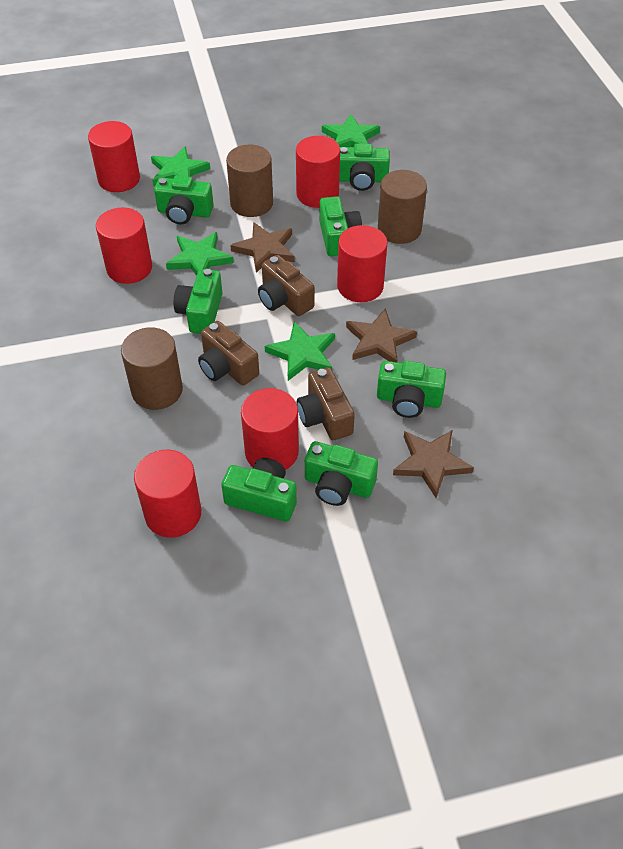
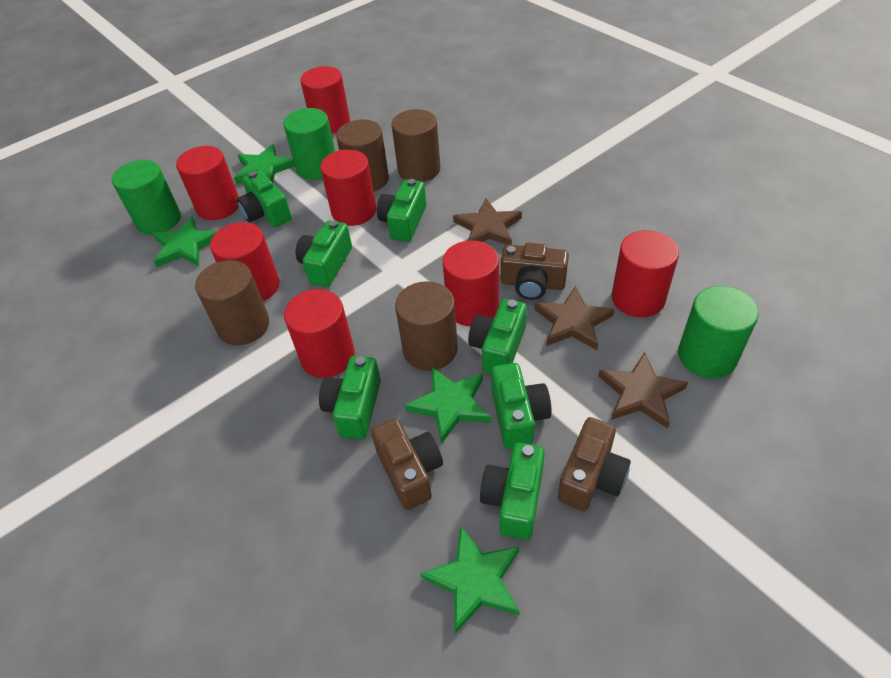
brown cylinder: 3 -> 4
green cylinder: 0 -> 3
red cylinder: 6 -> 7

